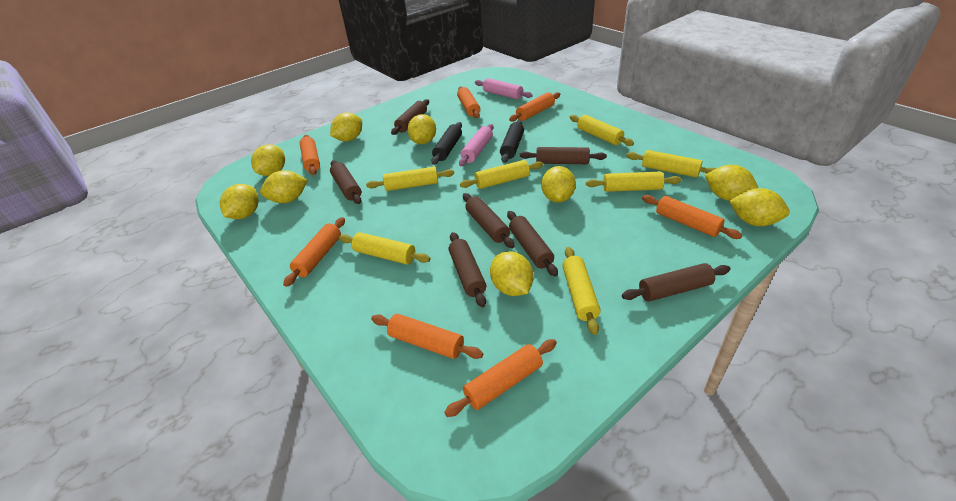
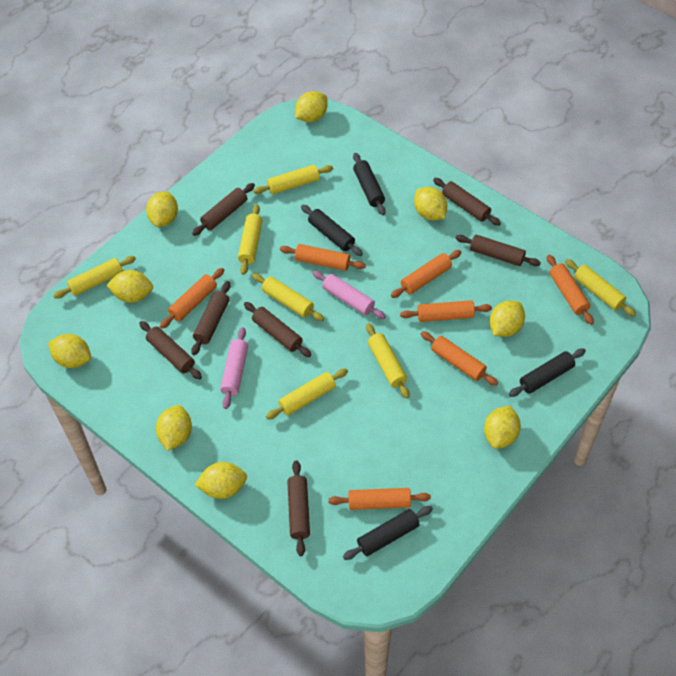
black rolling pin: 2 -> 4

